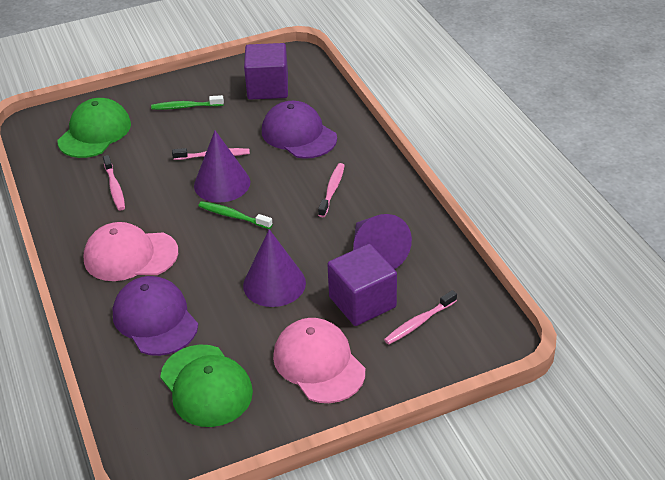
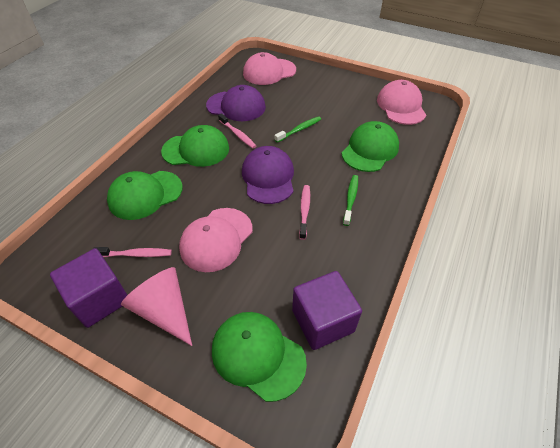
green cap: 2 -> 4
pink cap: 2 -> 3
pink cone: 0 -> 1
pink toothbrush: 4 -> 3
purple cone: 3 -> 0

